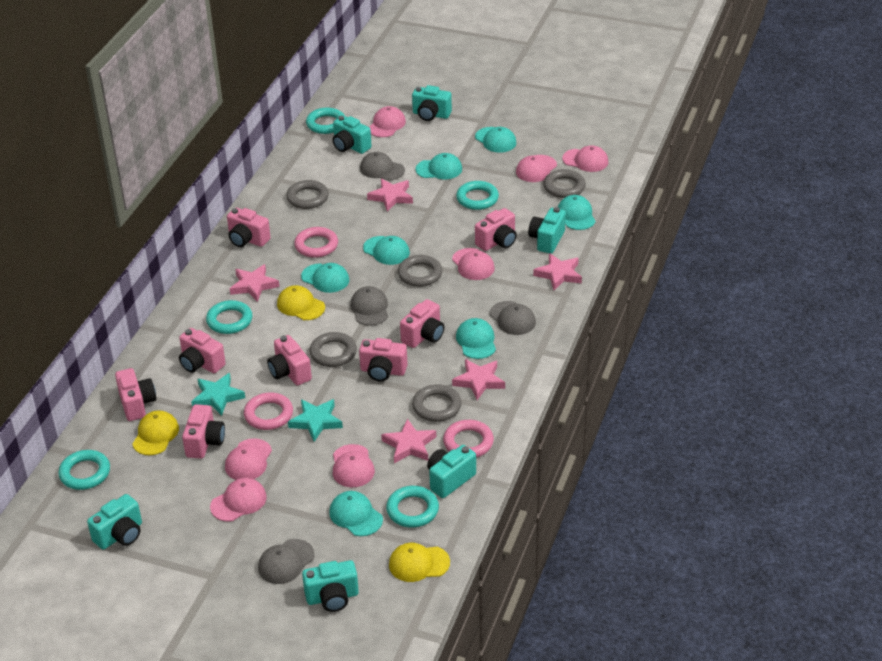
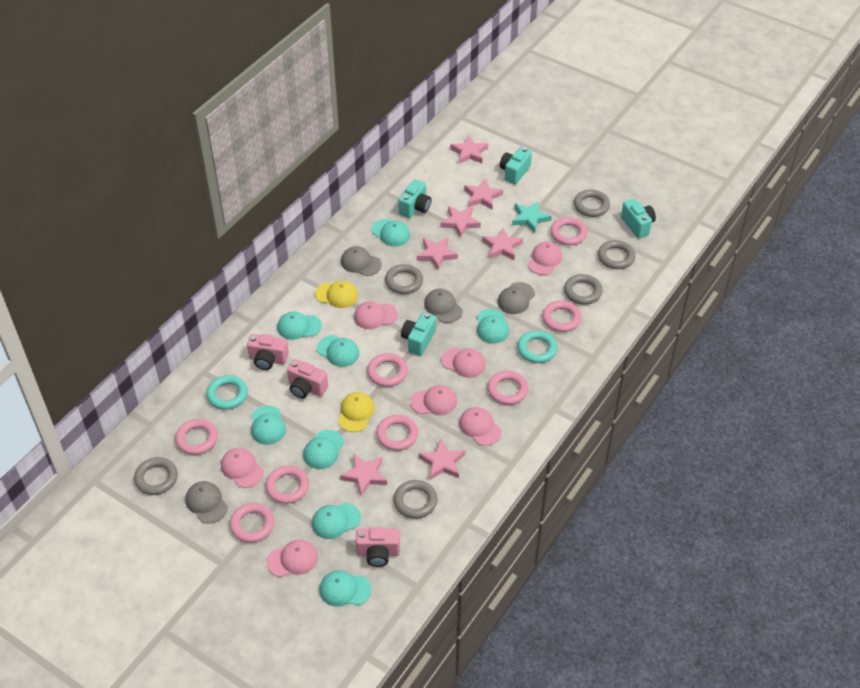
grey ring: 5 -> 6
pink camera: 8 -> 3
pink ring: 3 -> 8
pink star: 5 -> 7
turquoise camera: 6 -> 4
turquoise cap: 7 -> 8
turquoise ring: 5 -> 2
turquoise star: 2 -> 1
yellow cap: 3 -> 2

